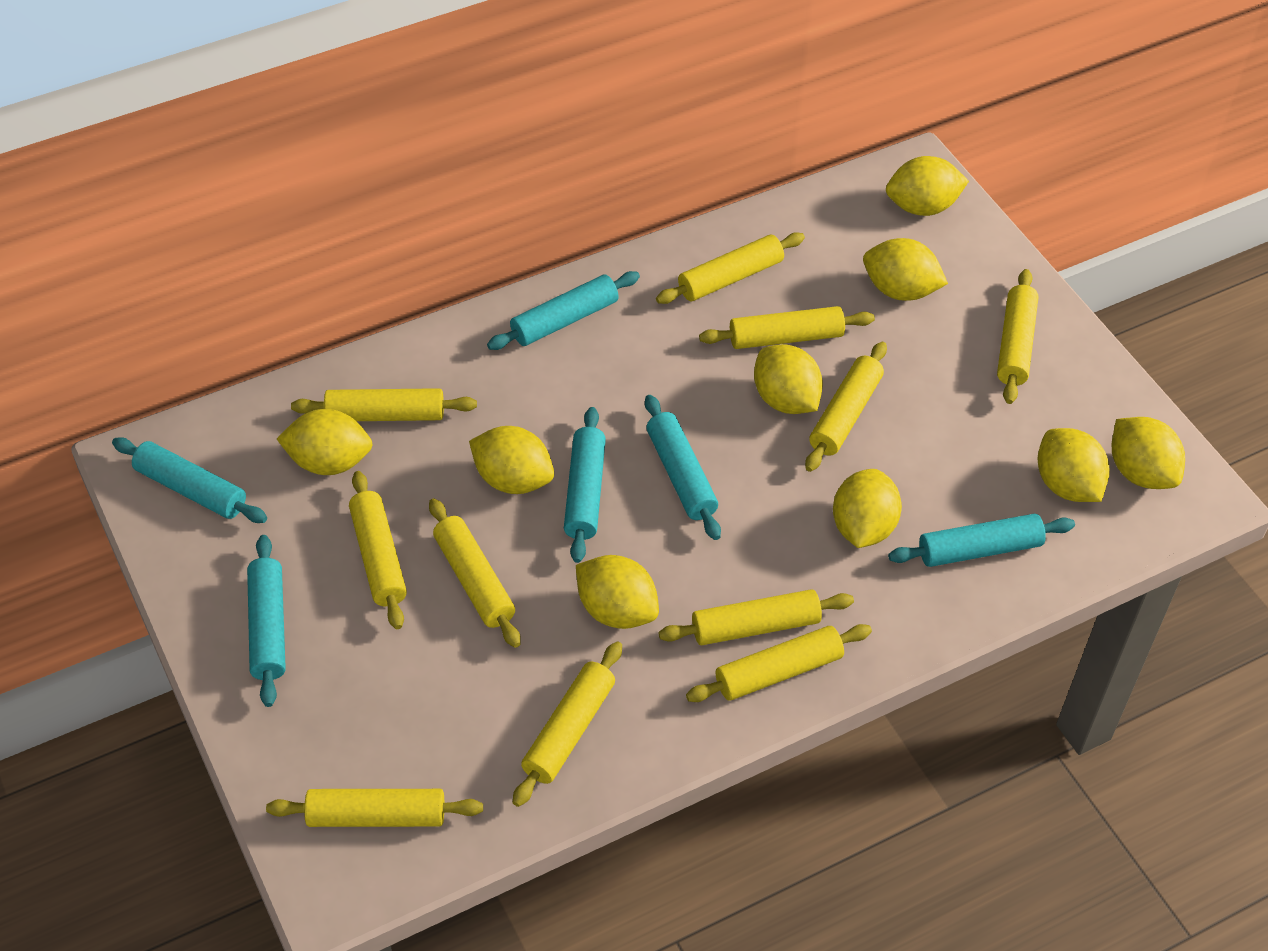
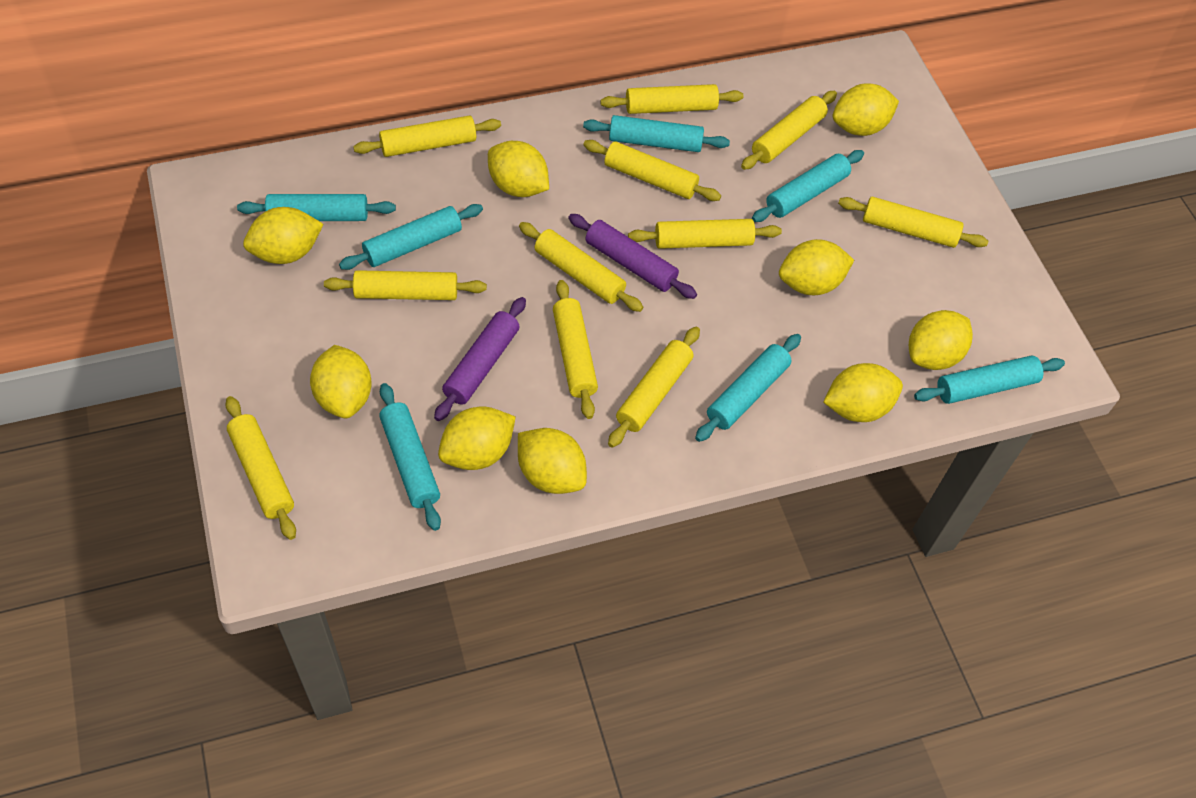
purple rolling pin: 0 -> 2
turquoise rolling pin: 6 -> 7

